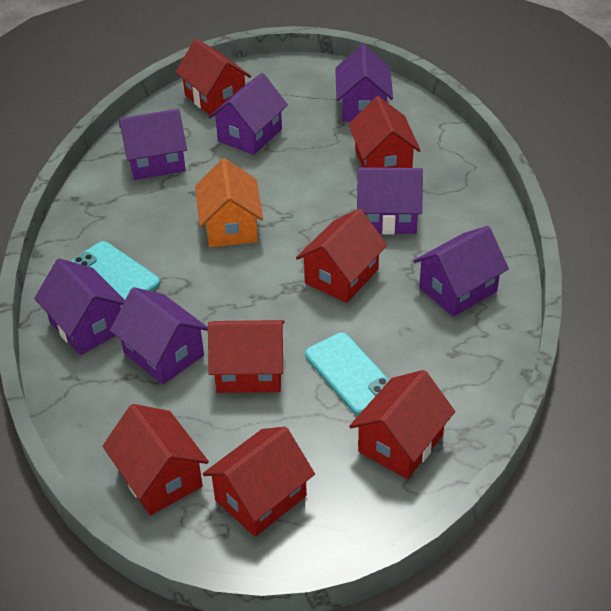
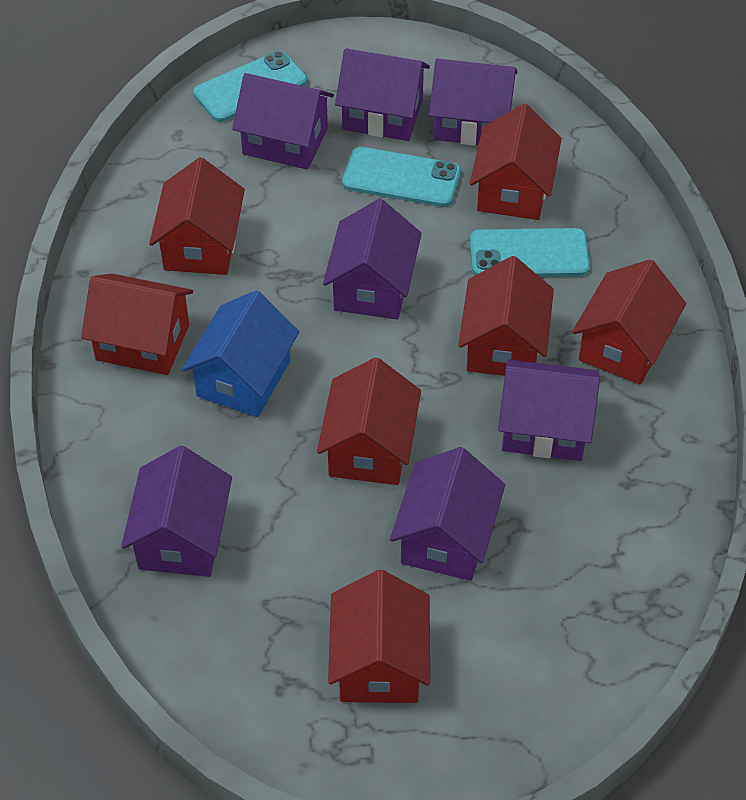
blue house: 0 -> 1
orange house: 1 -> 0
turquoise phone: 2 -> 3

